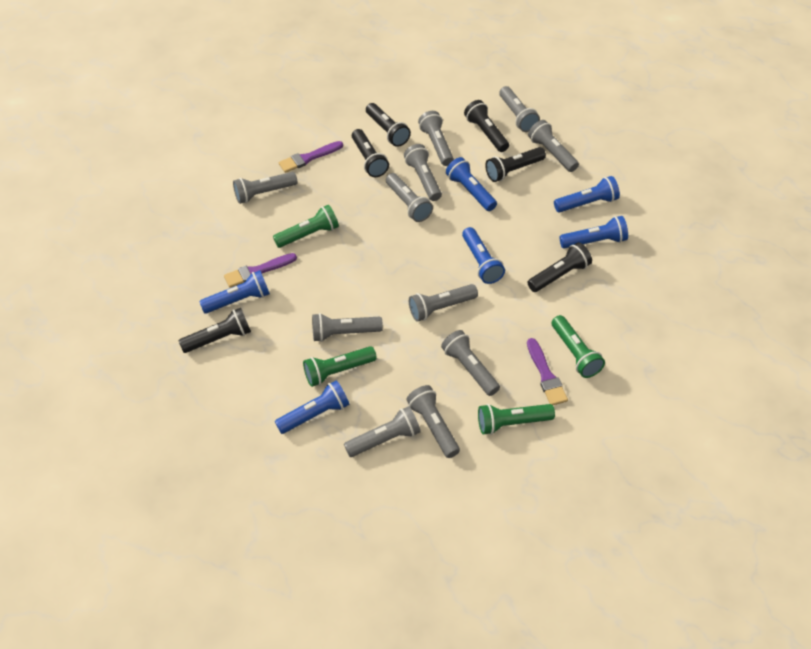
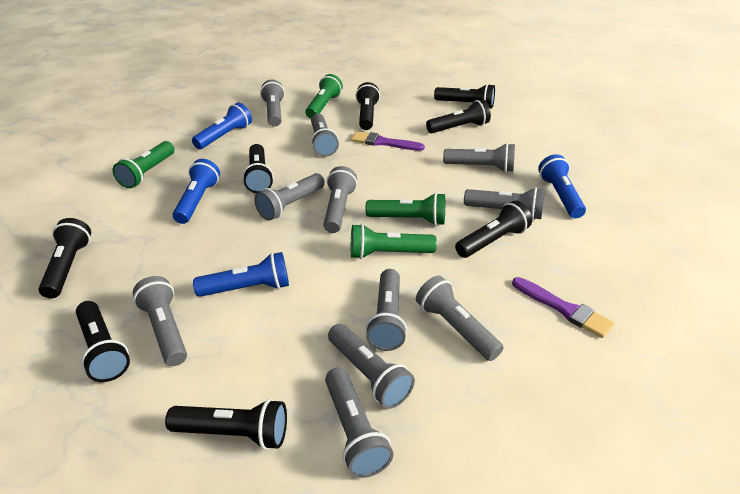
black flashlight: 6 -> 8
blue flashlight: 6 -> 4
purple brush: 3 -> 2

